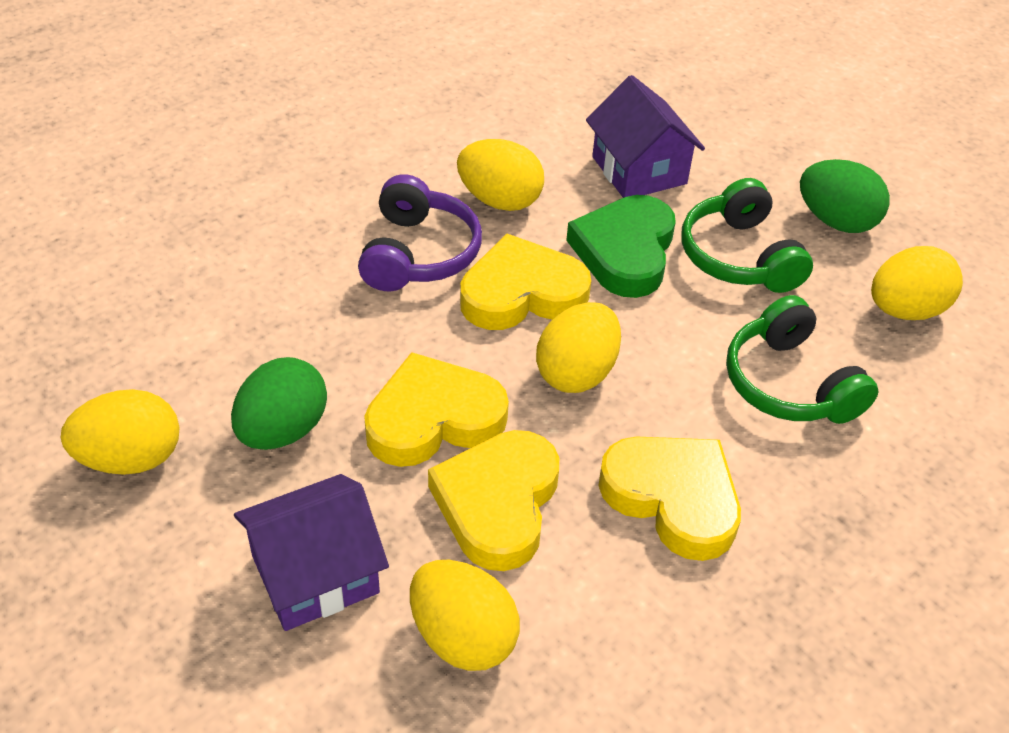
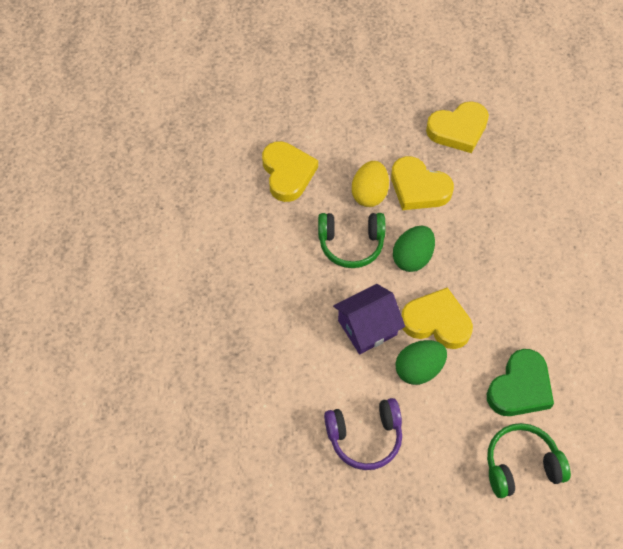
purple house: 2 -> 1
yellow egg: 5 -> 1

